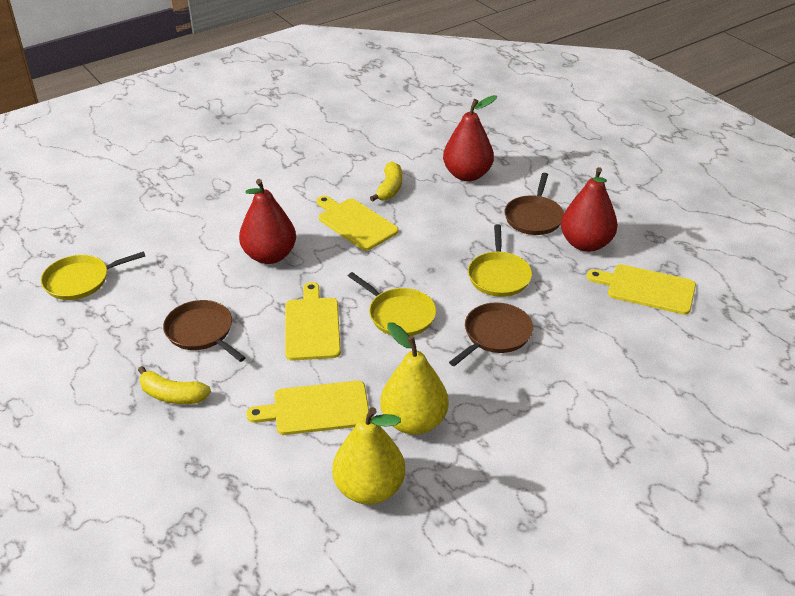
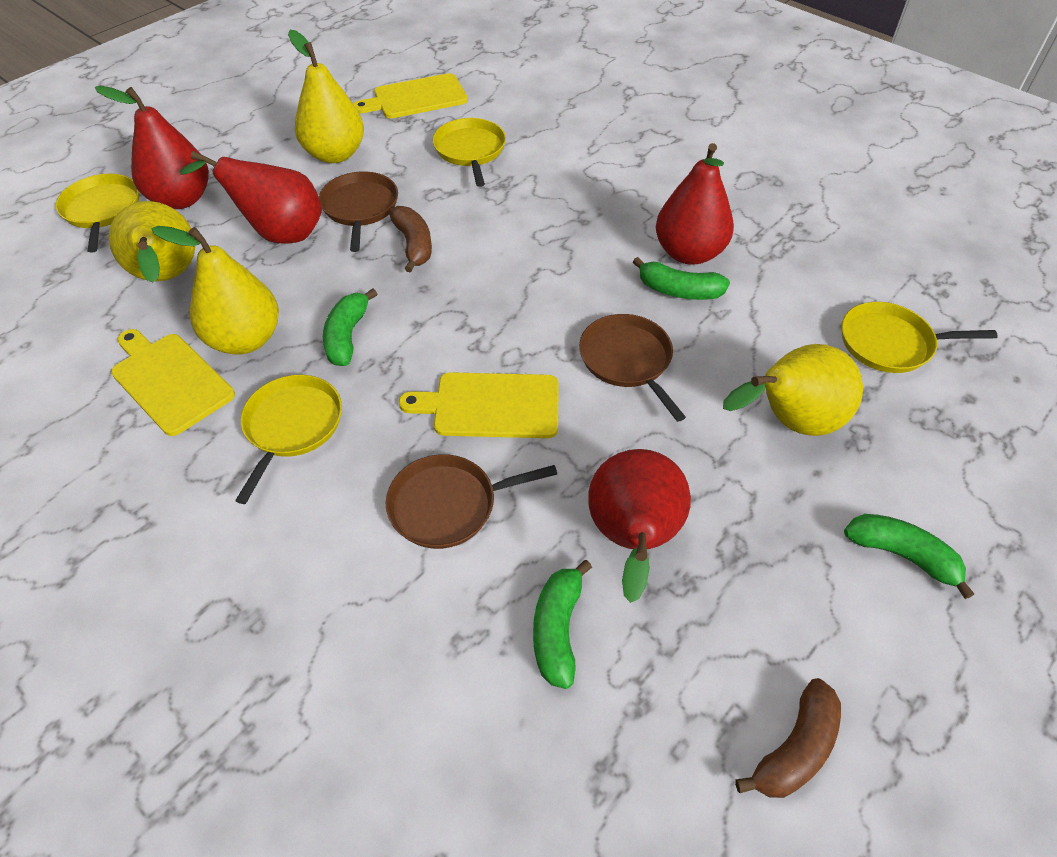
brown banana: 0 -> 2
green banana: 0 -> 4
red pear: 3 -> 4
yellow banana: 2 -> 0
yellow cutting board: 4 -> 3
yellow pan: 3 -> 4
yellow pear: 2 -> 4

